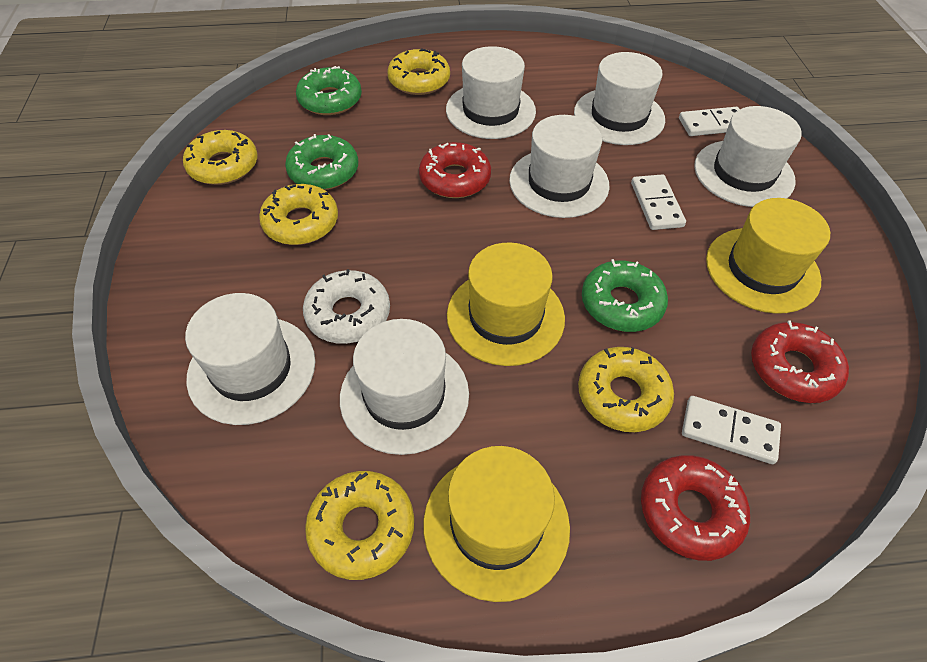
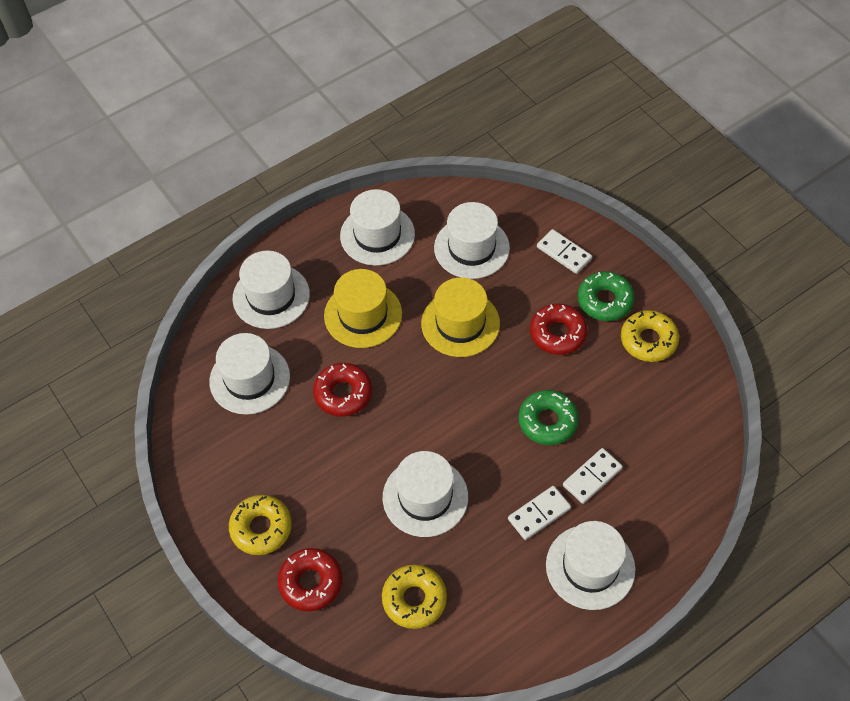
green donut: 3 -> 2
white donut: 1 -> 0
yellow donut: 5 -> 3
yellow hat: 3 -> 2

